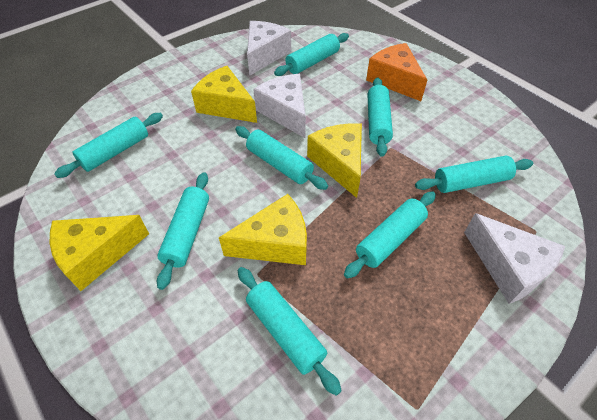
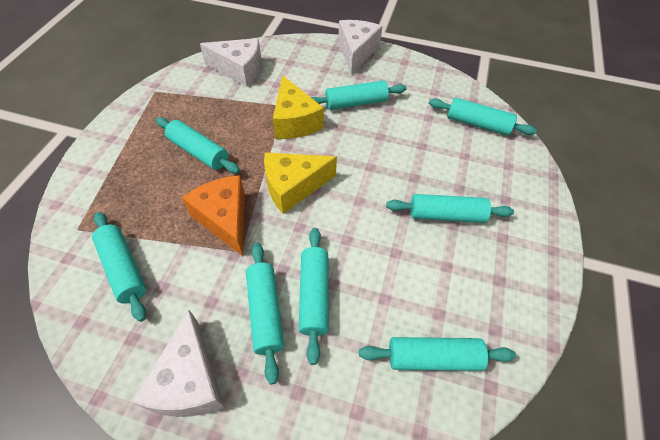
yellow cheese: 4 -> 2

